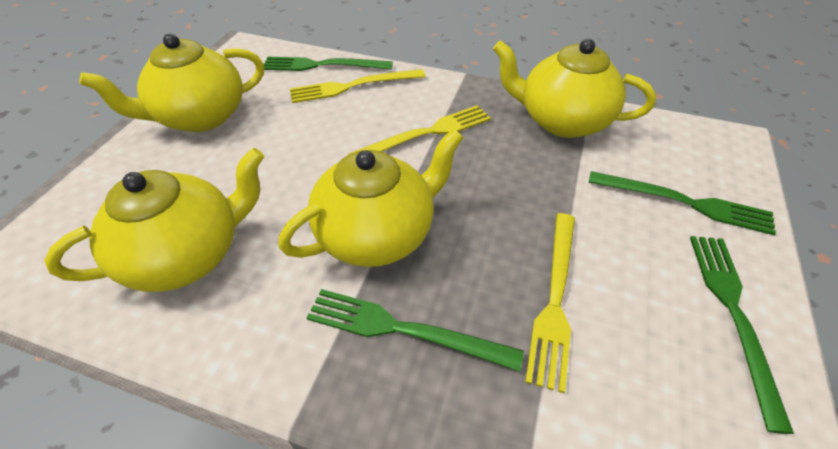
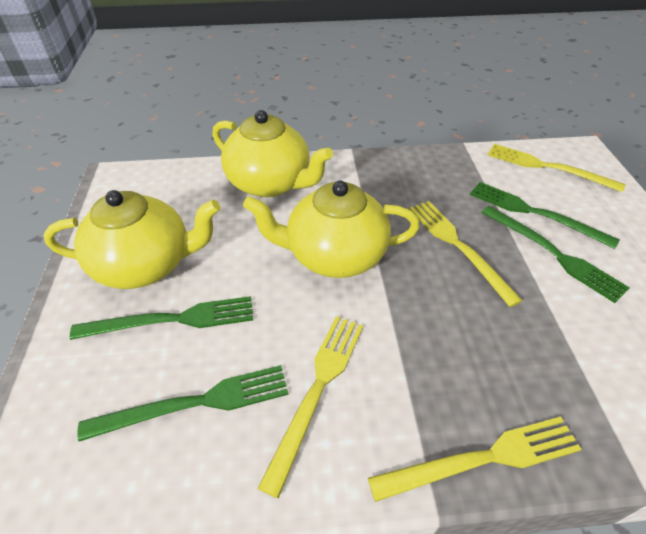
yellow fork: 3 -> 4
yellow teapot: 4 -> 3

